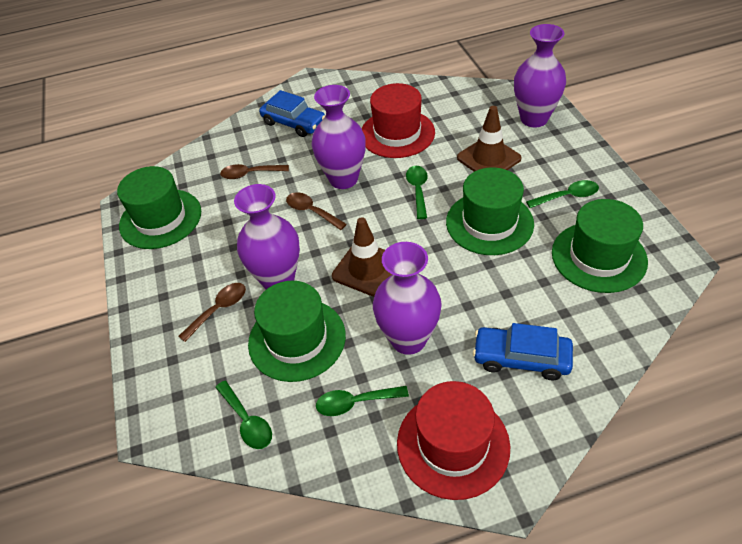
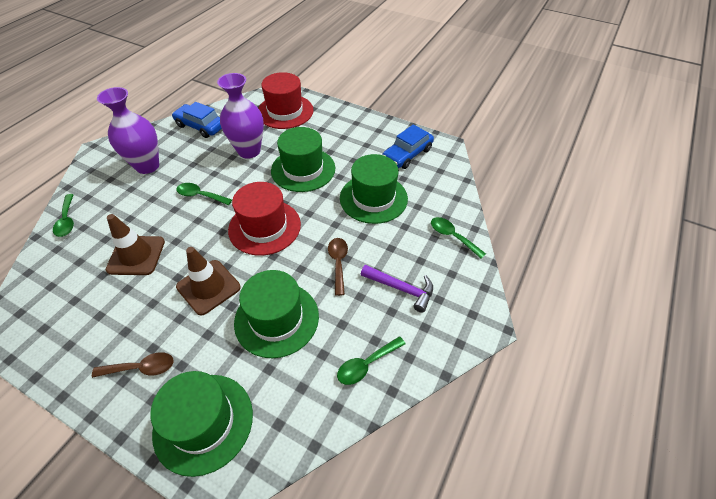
brown spoon: 3 -> 2
purple hammer: 0 -> 1
purple vase: 4 -> 2

